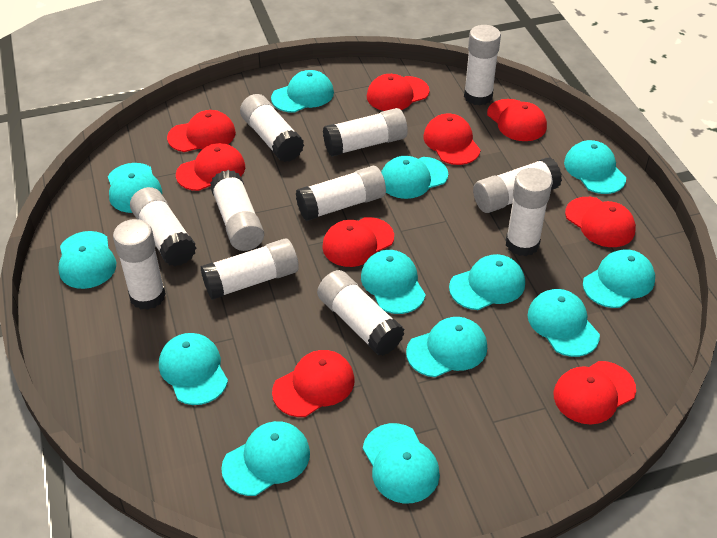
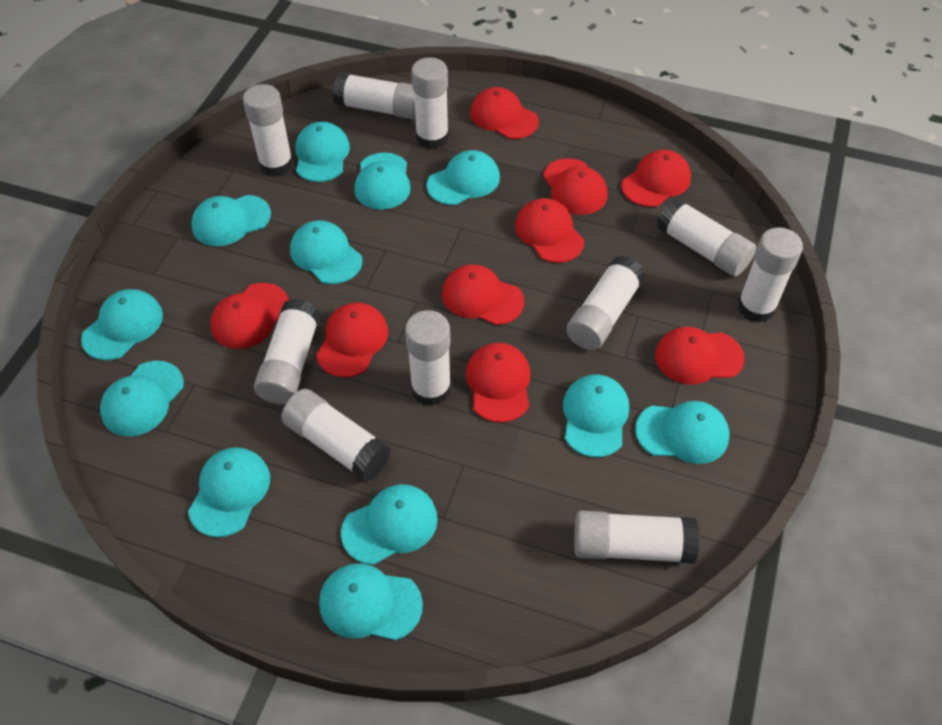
turquoise cap: 13 -> 12
white glue stick: 11 -> 10

